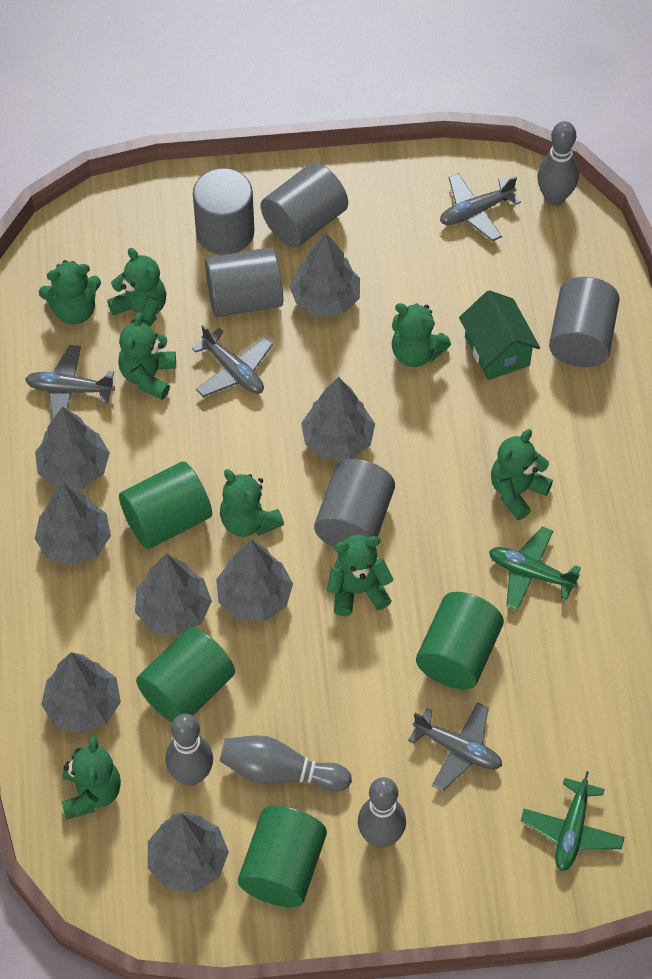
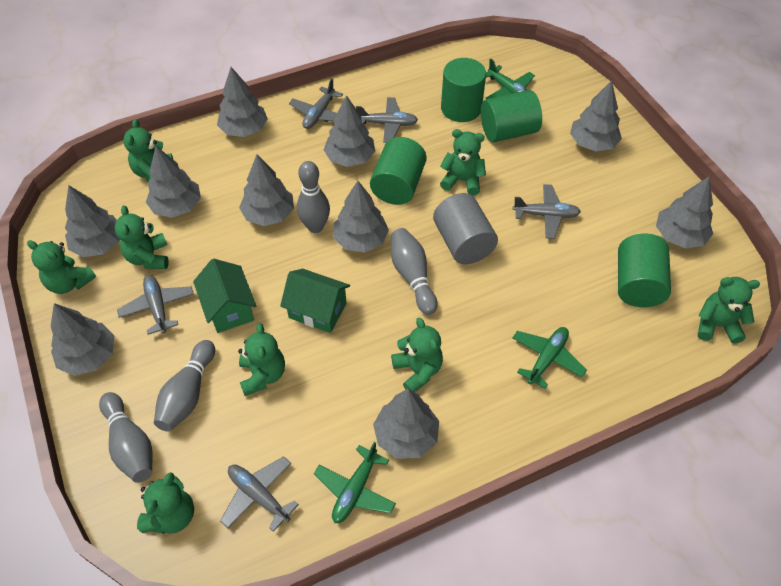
green house: 1 -> 2
green plane: 2 -> 3
grey cylinder: 5 -> 1
grey plane: 4 -> 5
grey tree: 8 -> 10

